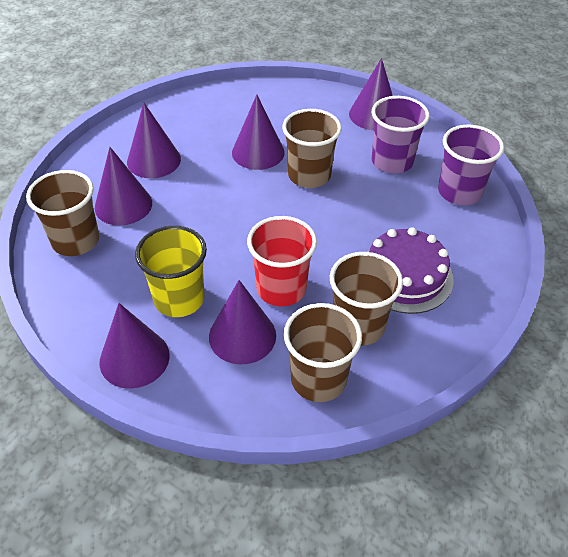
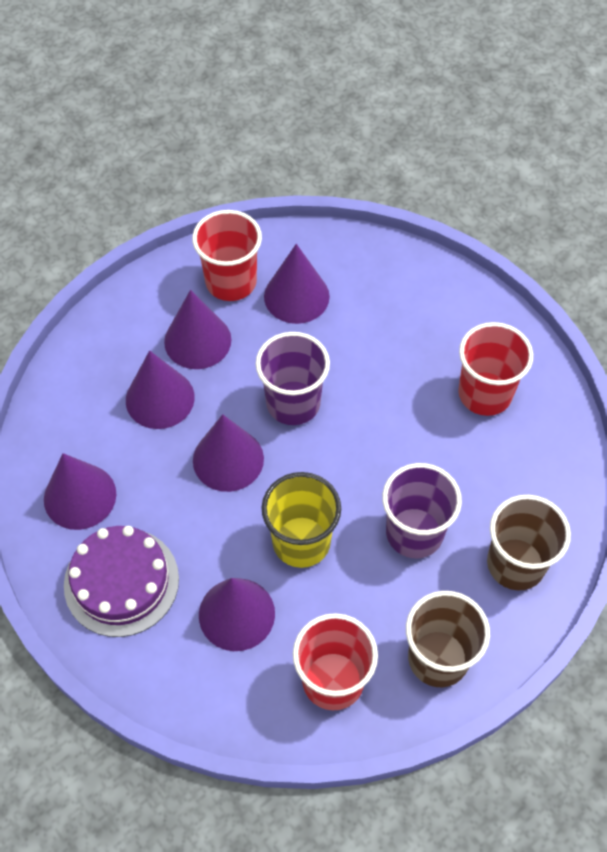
brown cup: 4 -> 2
red cup: 1 -> 3

